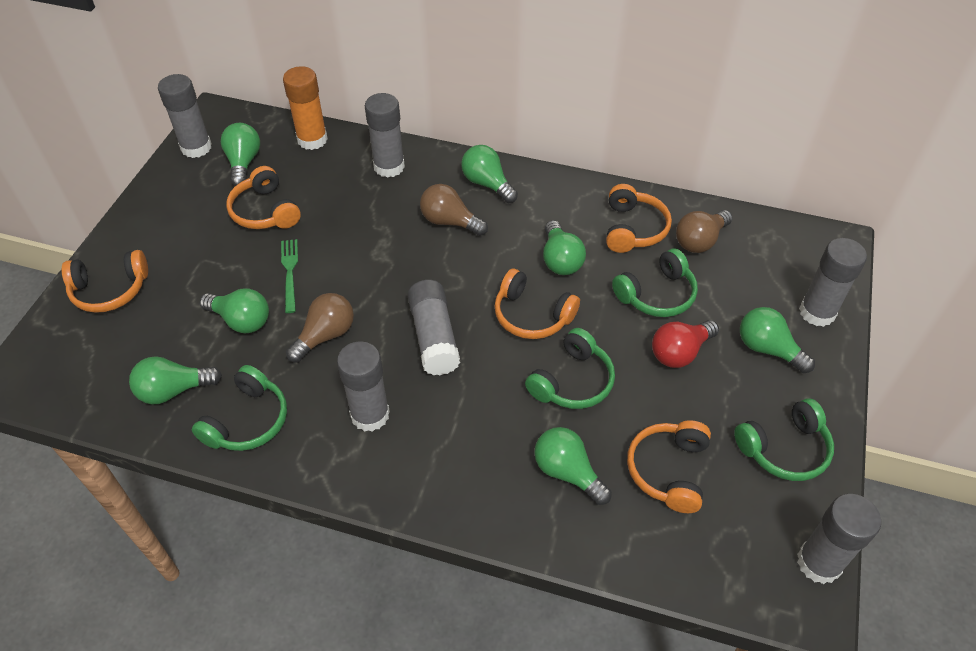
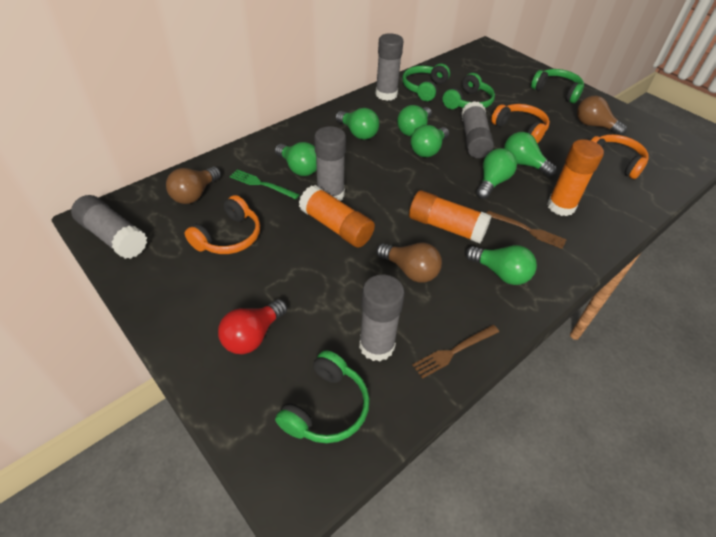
brown fork: 0 -> 2
grey glue stick: 6 -> 5
orange glue stick: 1 -> 3
orange headphones: 5 -> 3

